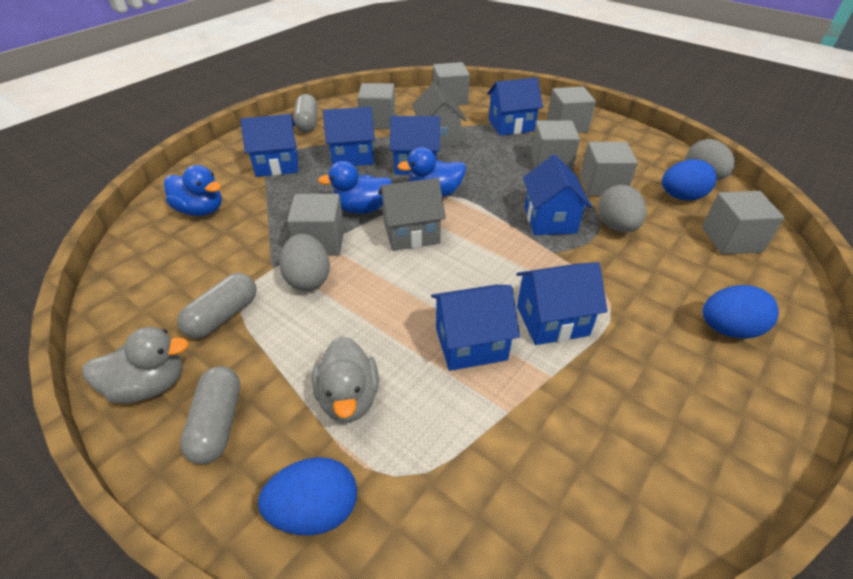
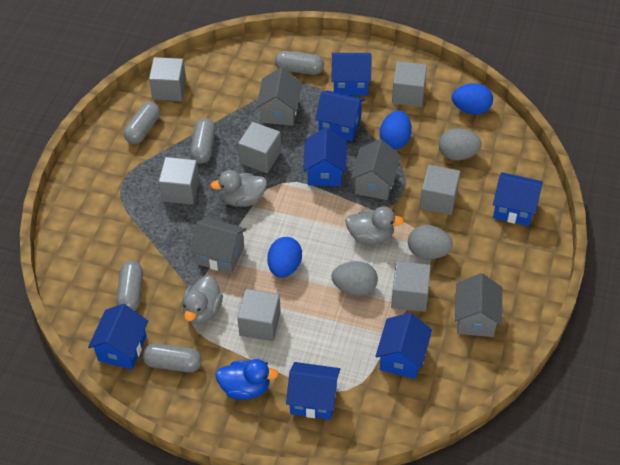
blue duck: 3 -> 1
grey capsule: 3 -> 5
grey duck: 2 -> 3
grey house: 2 -> 4

